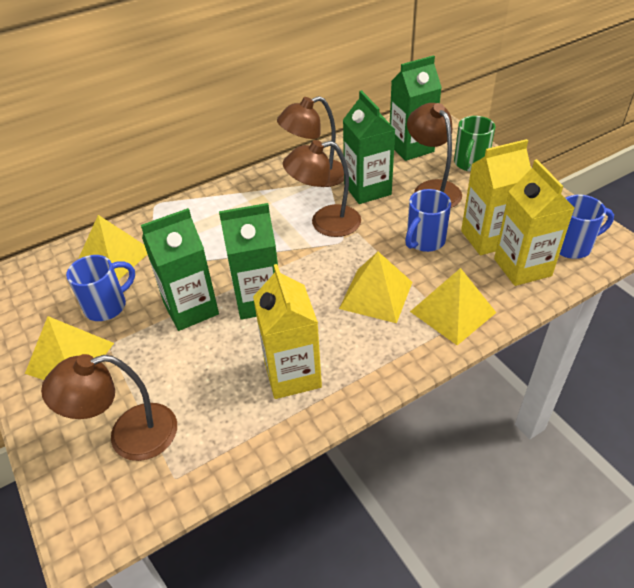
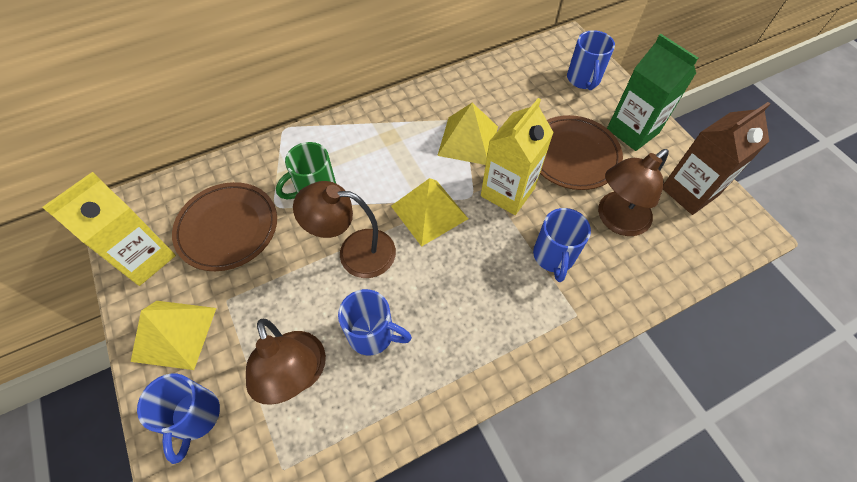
blue mug: 3 -> 4
brown carton: 0 -> 1
brown lamp: 4 -> 3
brown plate: 0 -> 2
green carton: 4 -> 1
yellow carton: 3 -> 2
yellow pyramid: 4 -> 3

